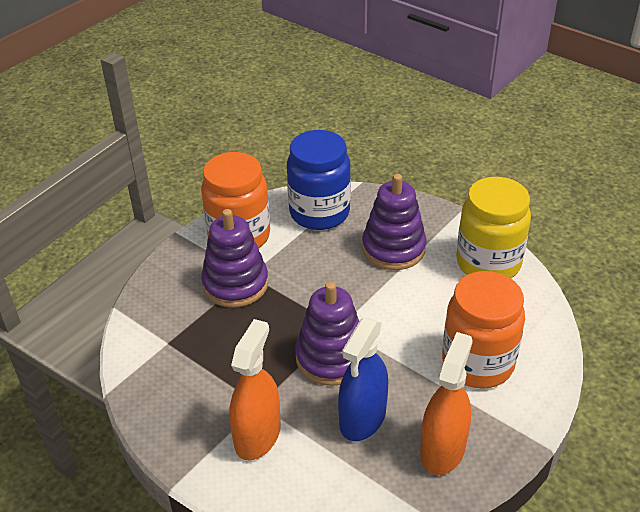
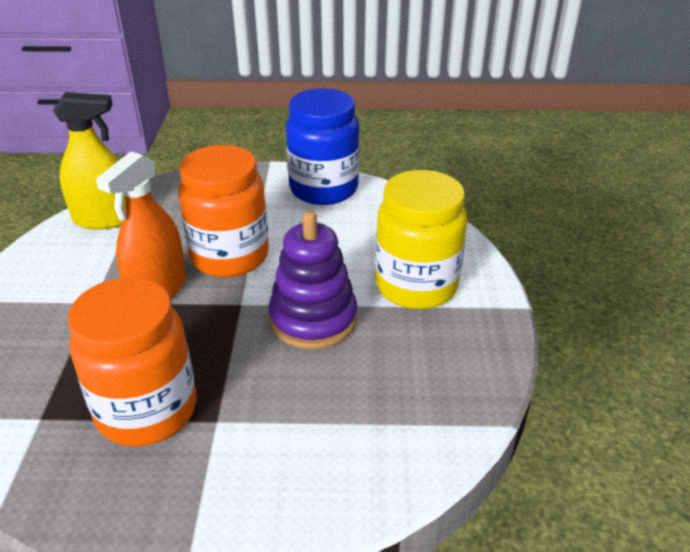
blue spray bottle: 1 -> 0
orange spray bottle: 2 -> 1
purple stacking toy: 3 -> 1
yellow spray bottle: 0 -> 1

